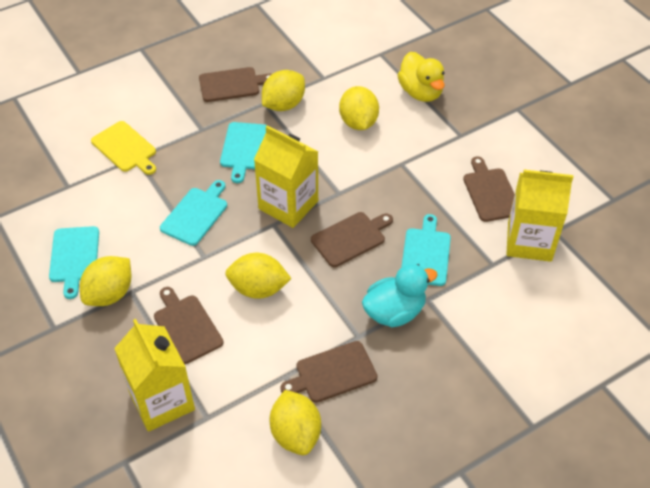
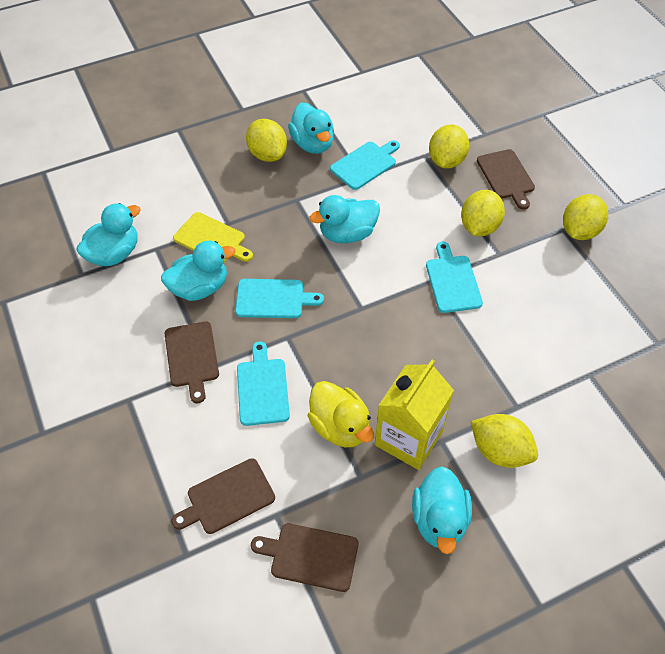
brown cutting board: 5 -> 4
turquoise duck: 1 -> 5
yellow carton: 3 -> 1

